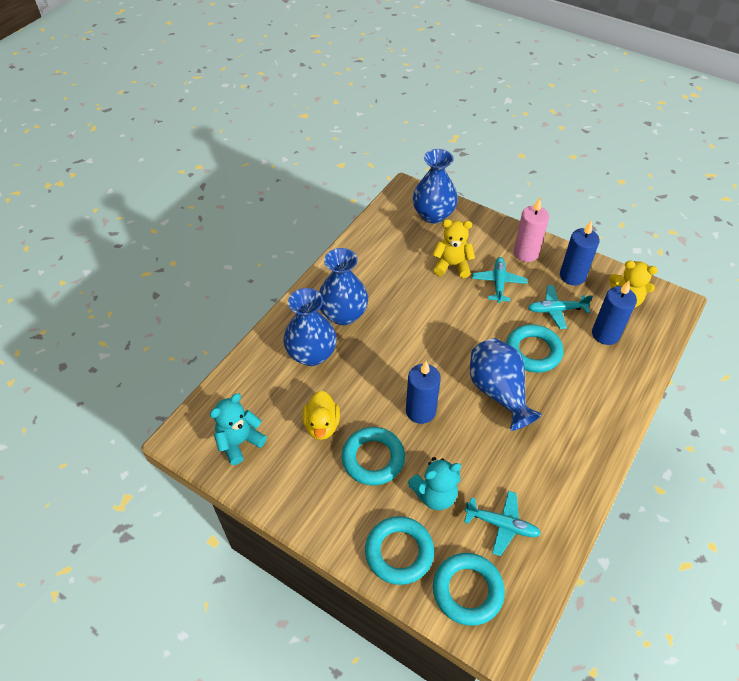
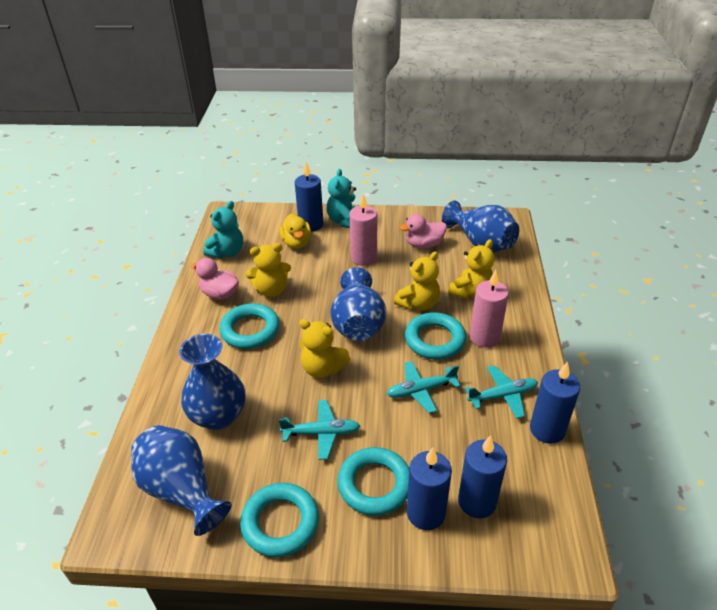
blue candle: 3 -> 4
pink candle: 1 -> 2
pink duck: 0 -> 2
yellow teddy bear: 2 -> 4

